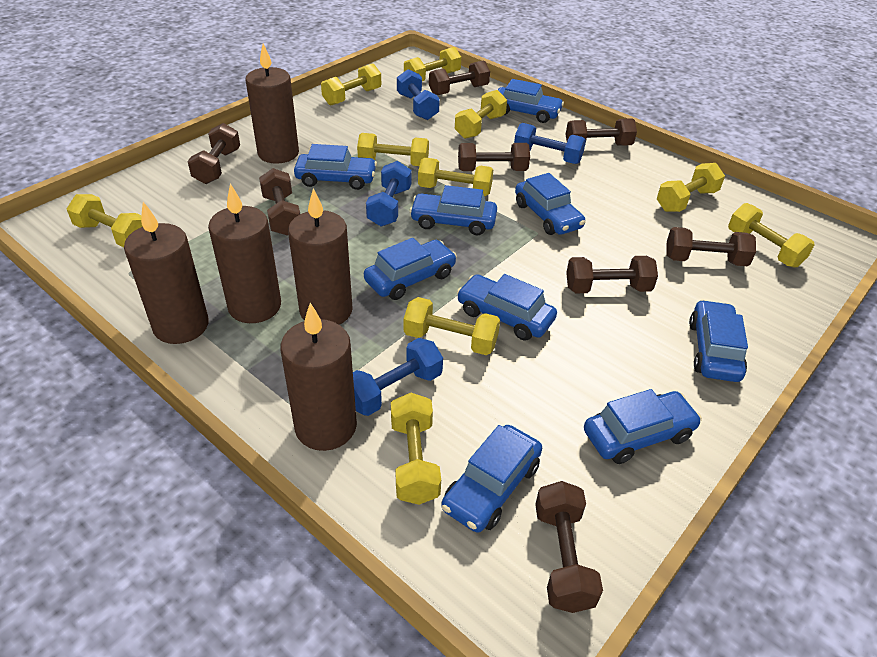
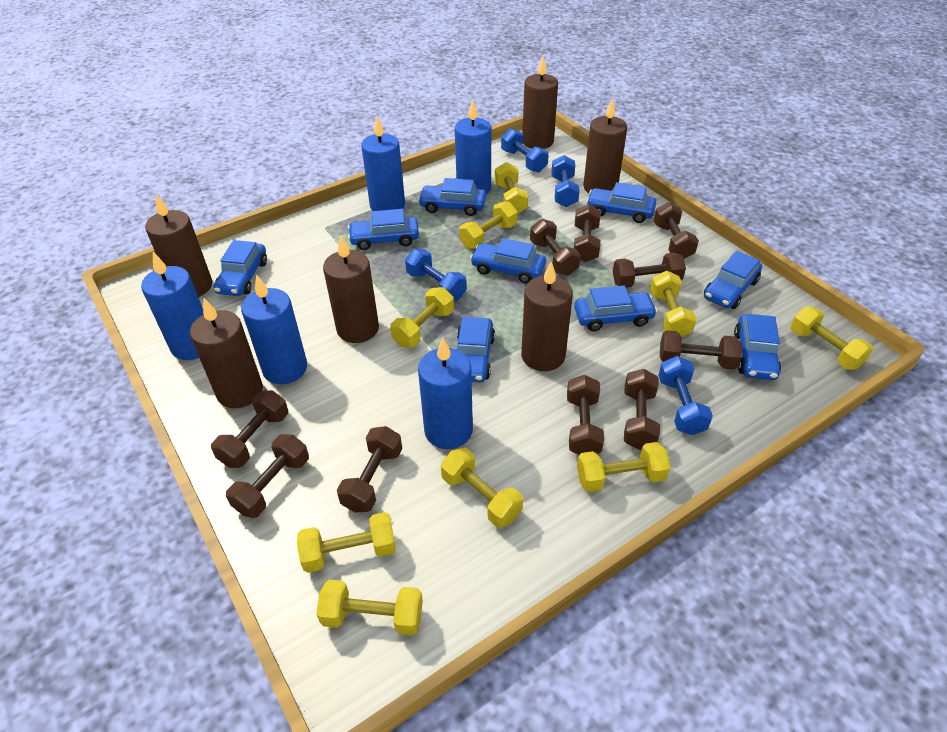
blue candle: 0 -> 5
brown candle: 5 -> 6
brown dumbbell: 8 -> 10
yellow dumbbell: 10 -> 9

